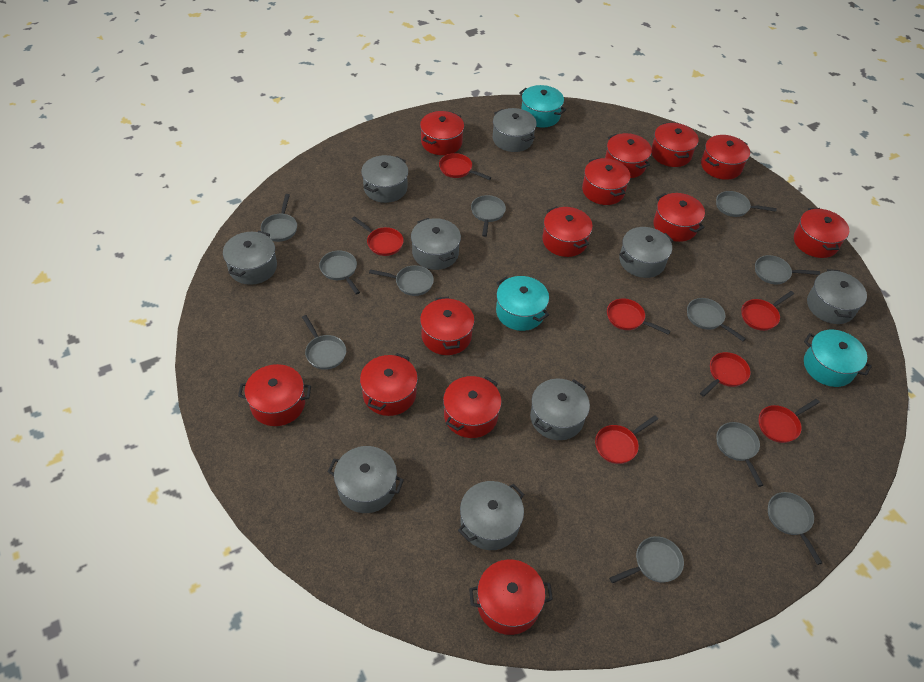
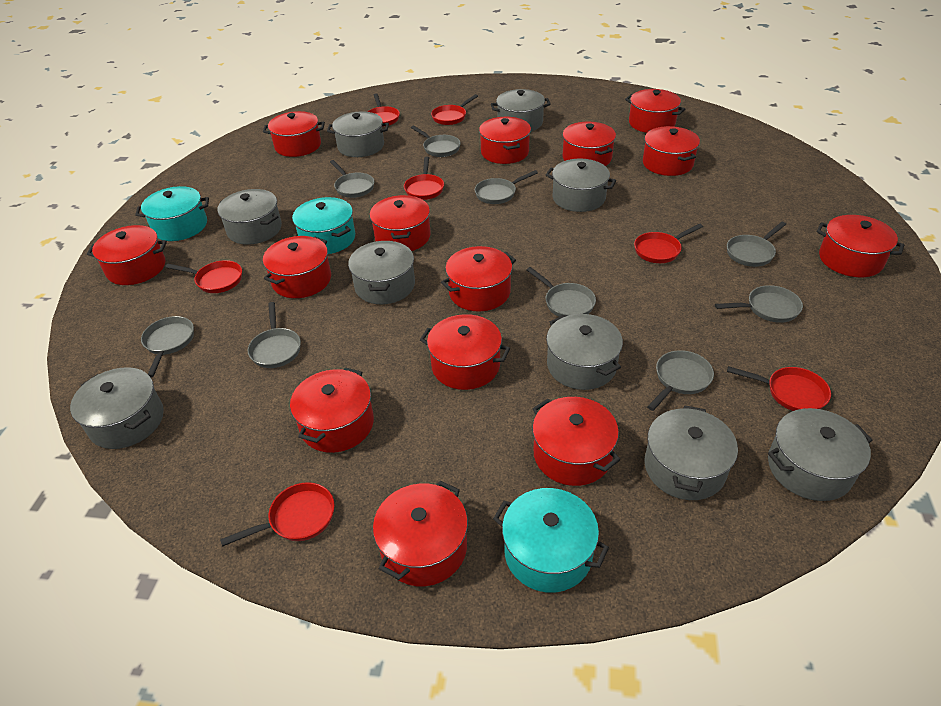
grey pan: 11 -> 9
red pot: 13 -> 14

